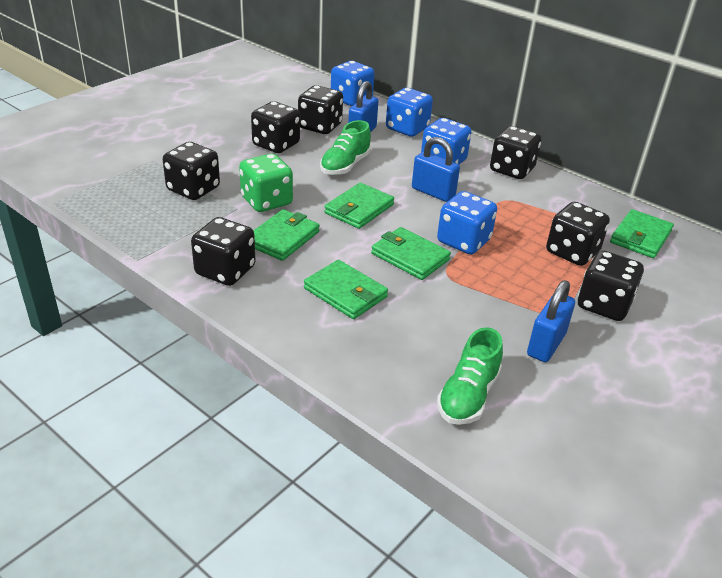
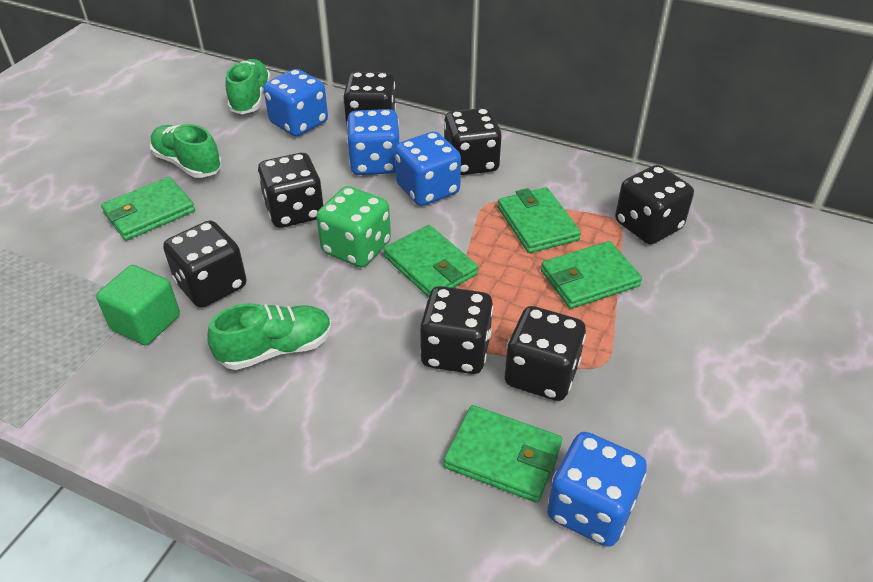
blue padlock: 3 -> 0
green cube: 0 -> 1
green shoe: 2 -> 3

